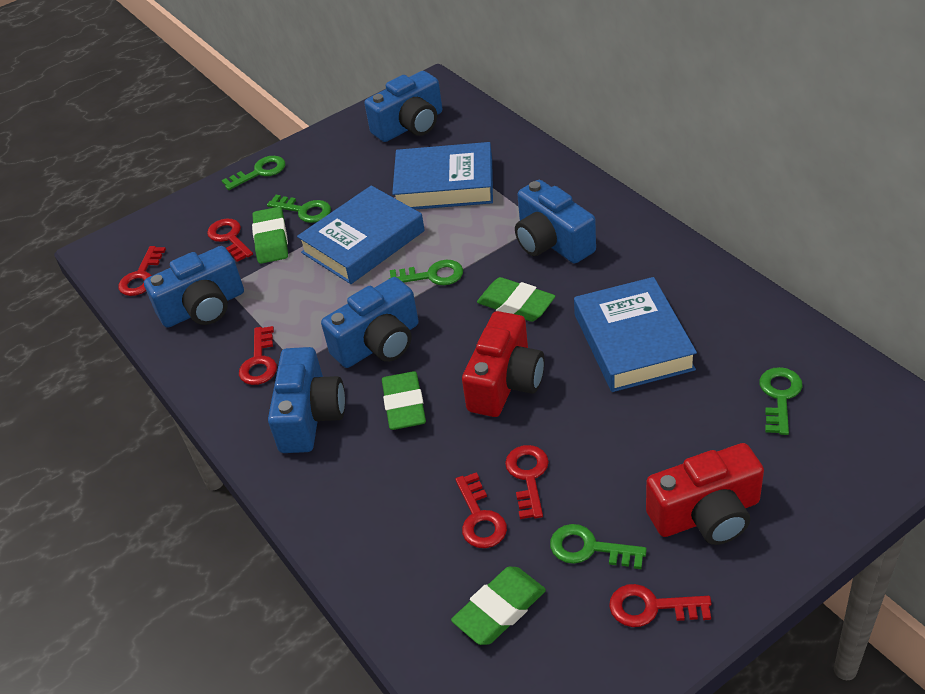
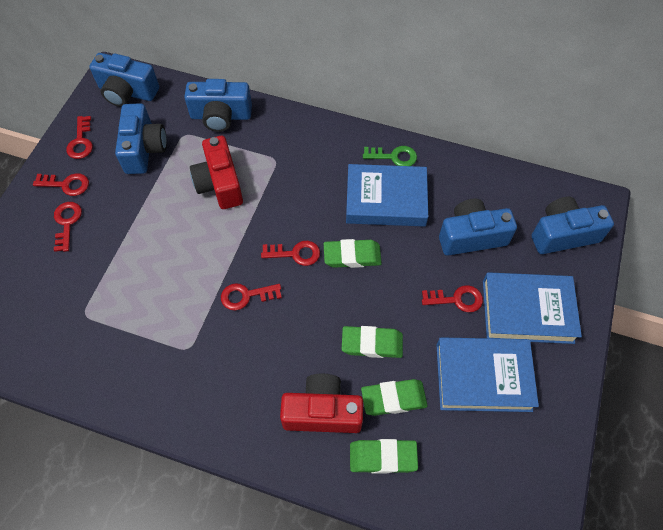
green key: 5 -> 1

